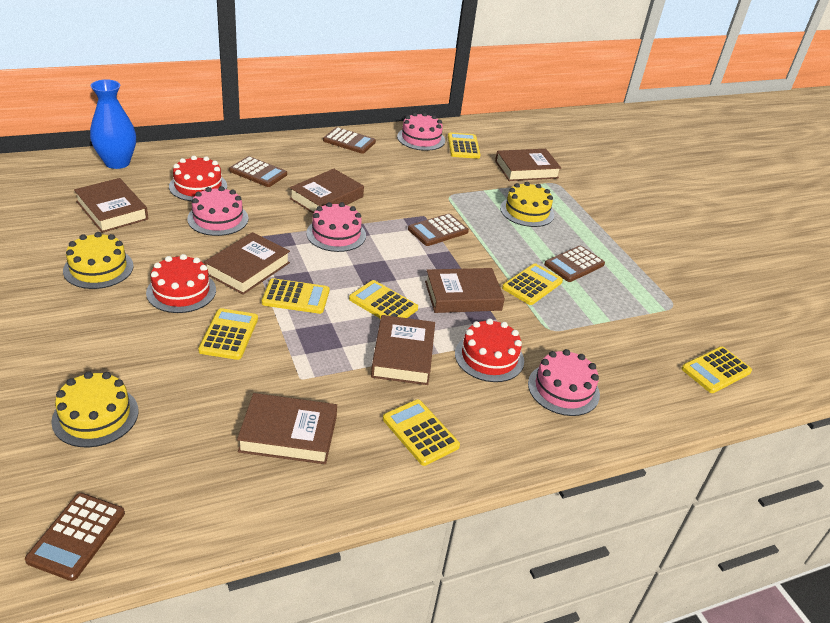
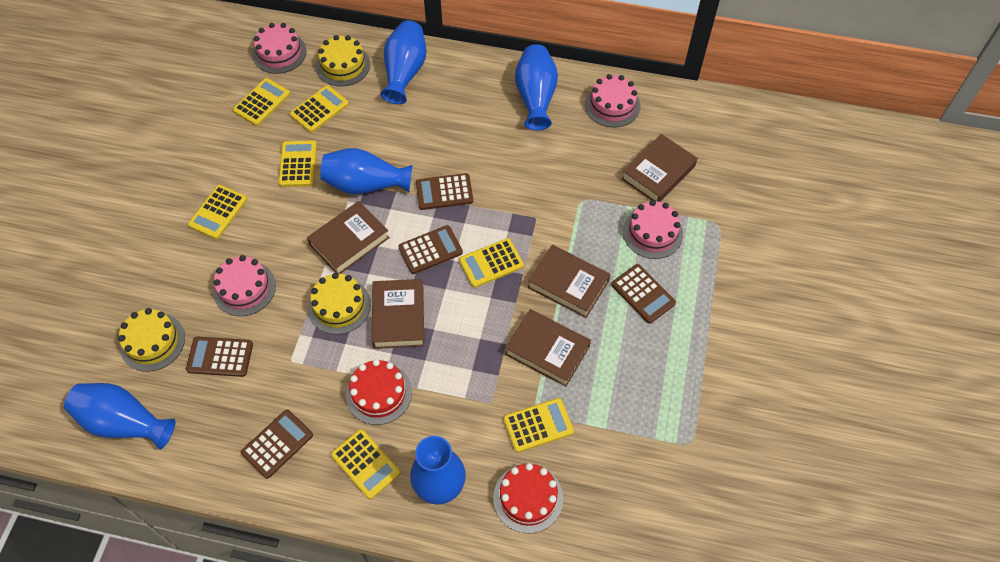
blue vase: 1 -> 5
brown book: 7 -> 5
red cake: 3 -> 2

